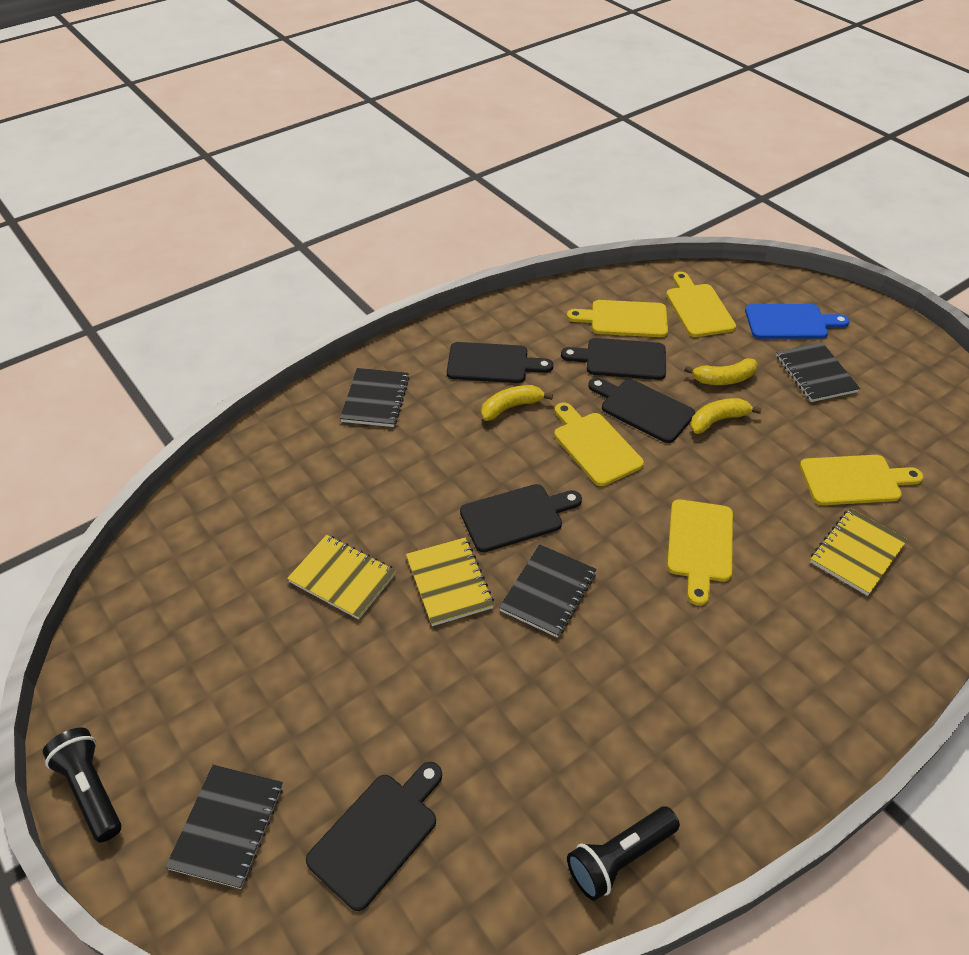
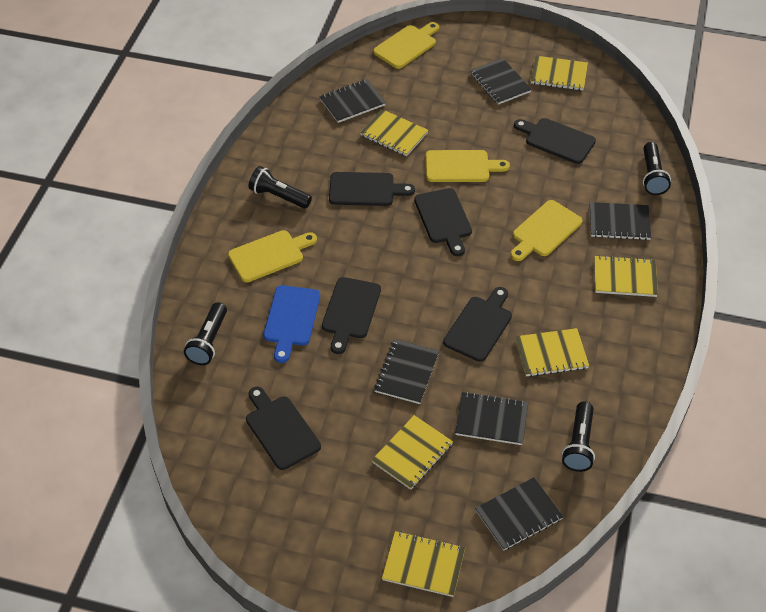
black cutting board: 5 -> 6
black flashlight: 2 -> 4
black notebook: 4 -> 6
yellow banana: 3 -> 0
yellow cutting board: 5 -> 4
yellow notebook: 3 -> 6

